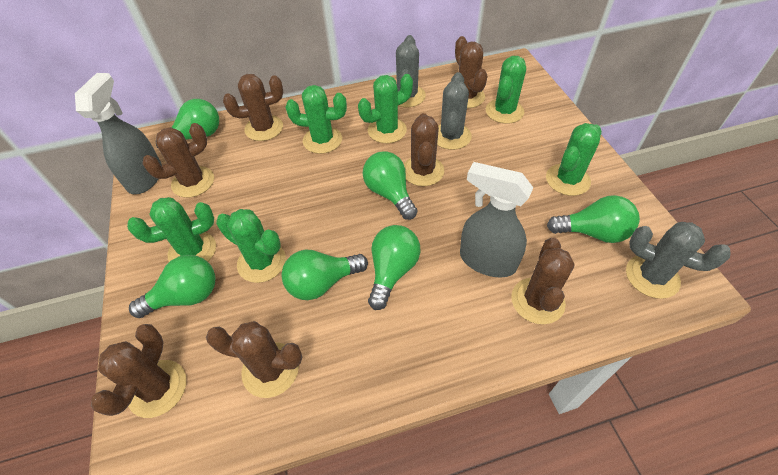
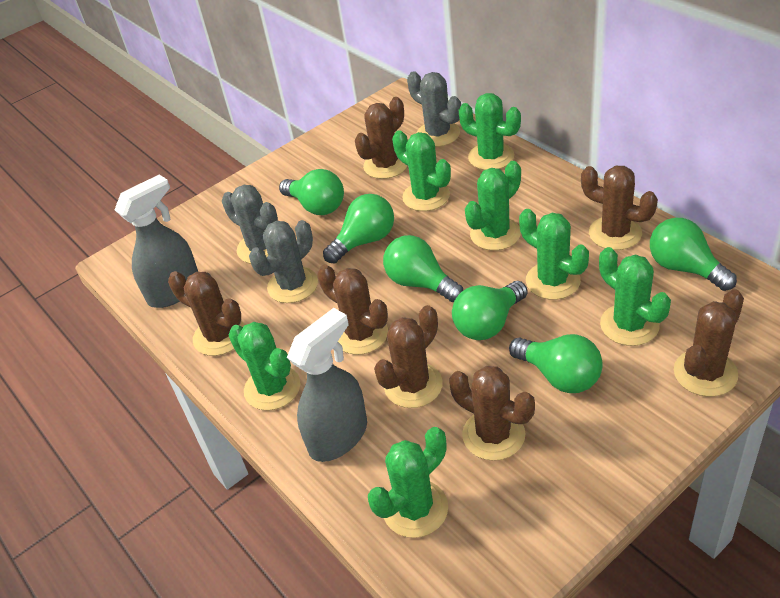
green cactus: 6 -> 7

